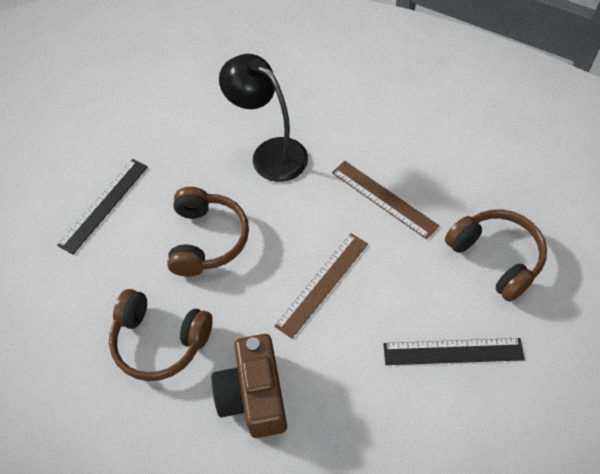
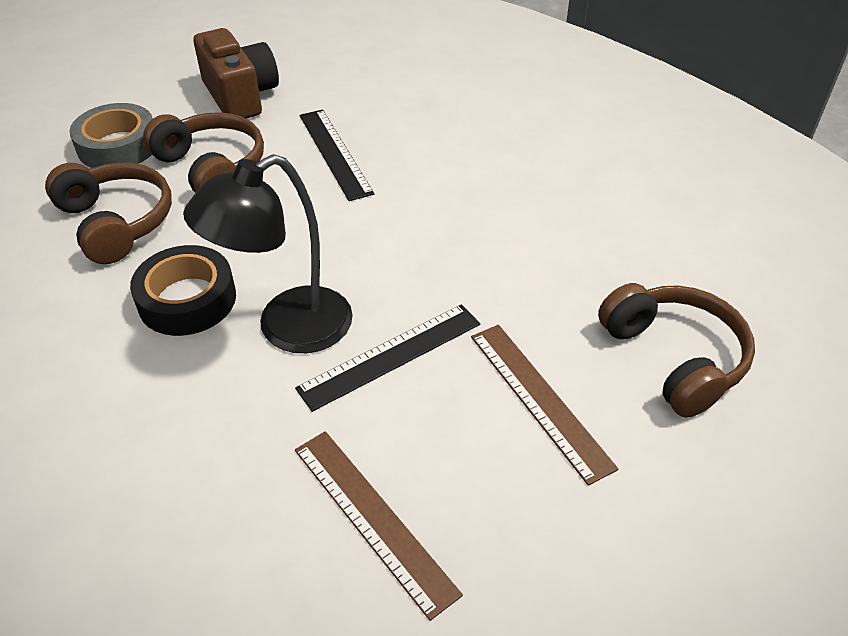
black tape: 0 -> 1
grey tape: 0 -> 1

